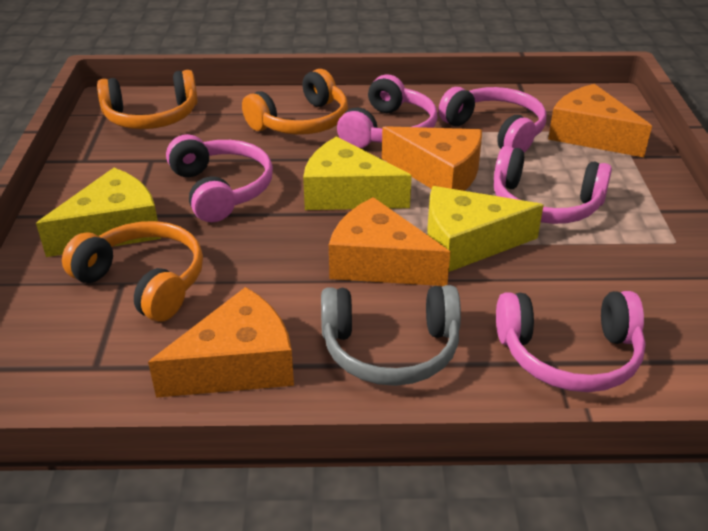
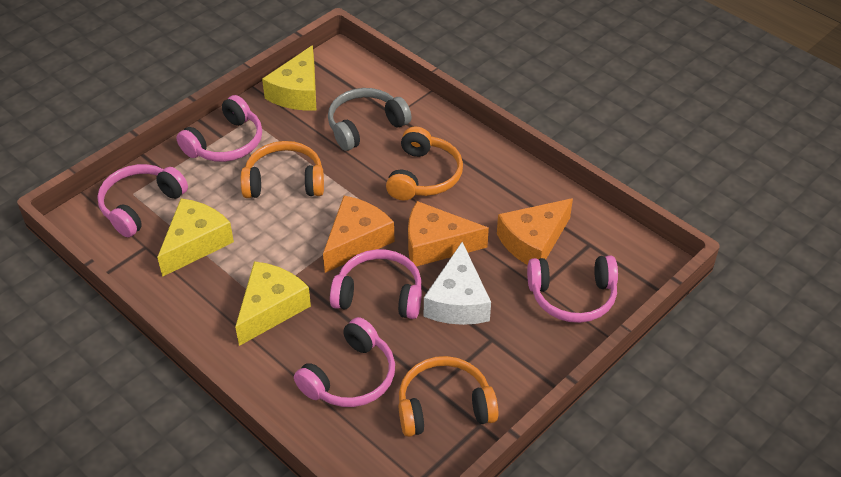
orange cheese: 4 -> 3
white cheese: 0 -> 1

